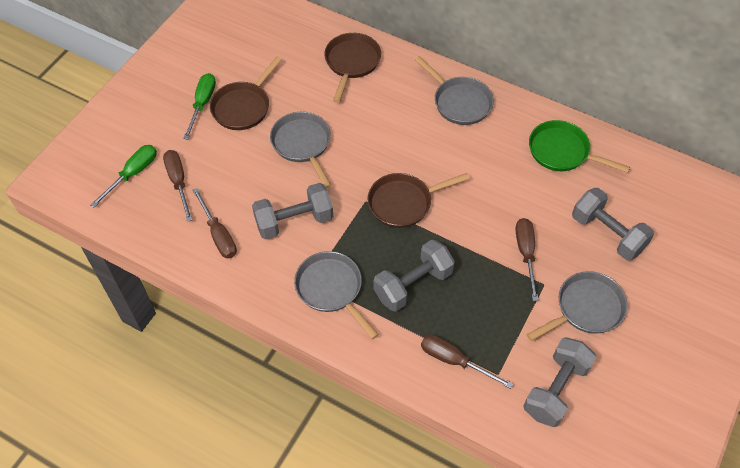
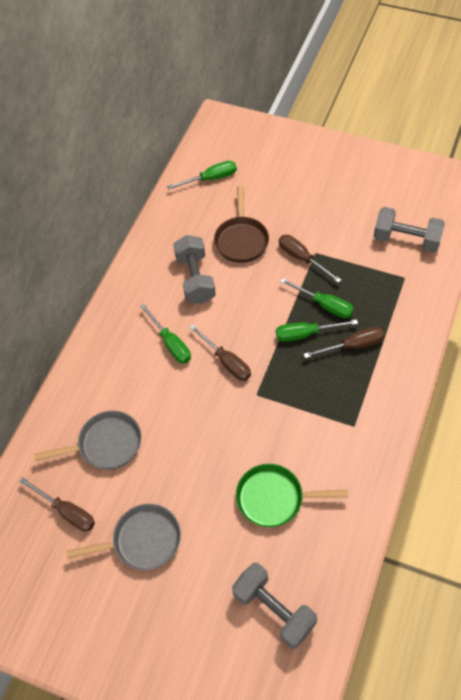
brown pan: 3 -> 1
green screwdriver: 2 -> 4
grey dumbbell: 4 -> 3
grey pan: 4 -> 2

